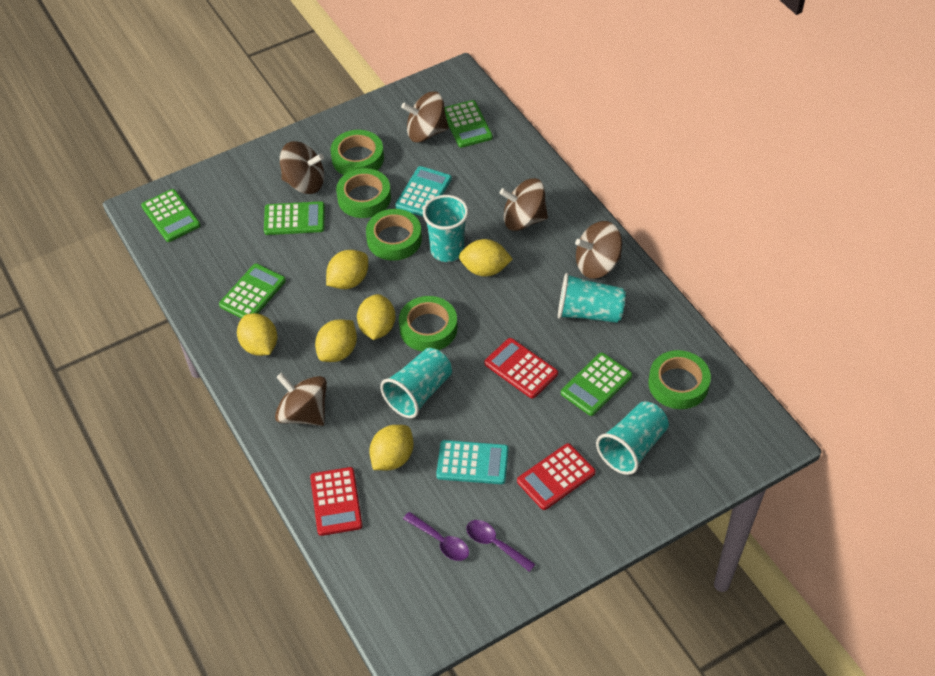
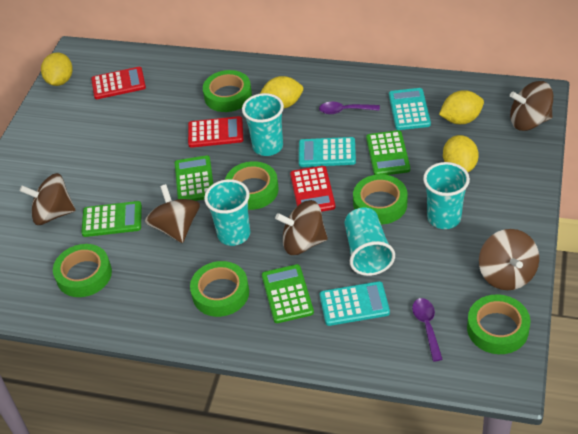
green calculator: 5 -> 4
green tape: 5 -> 6
turquoise calculator: 2 -> 3
yellow lemon: 6 -> 4

